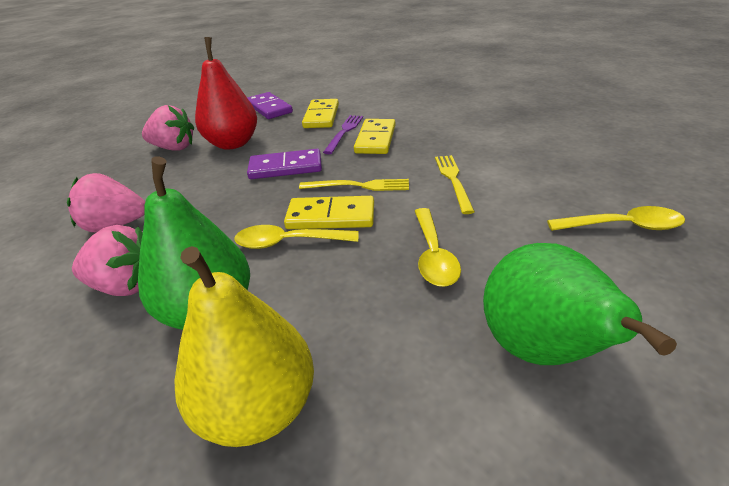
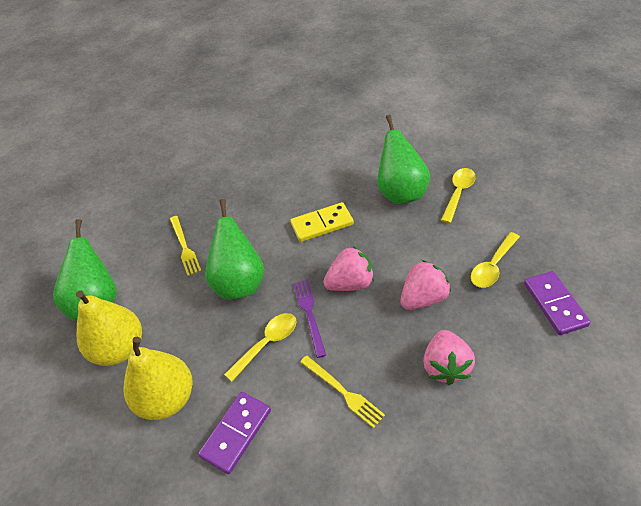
green pear: 2 -> 3
red pear: 1 -> 0
yellow domino: 3 -> 1
yellow pear: 1 -> 2

